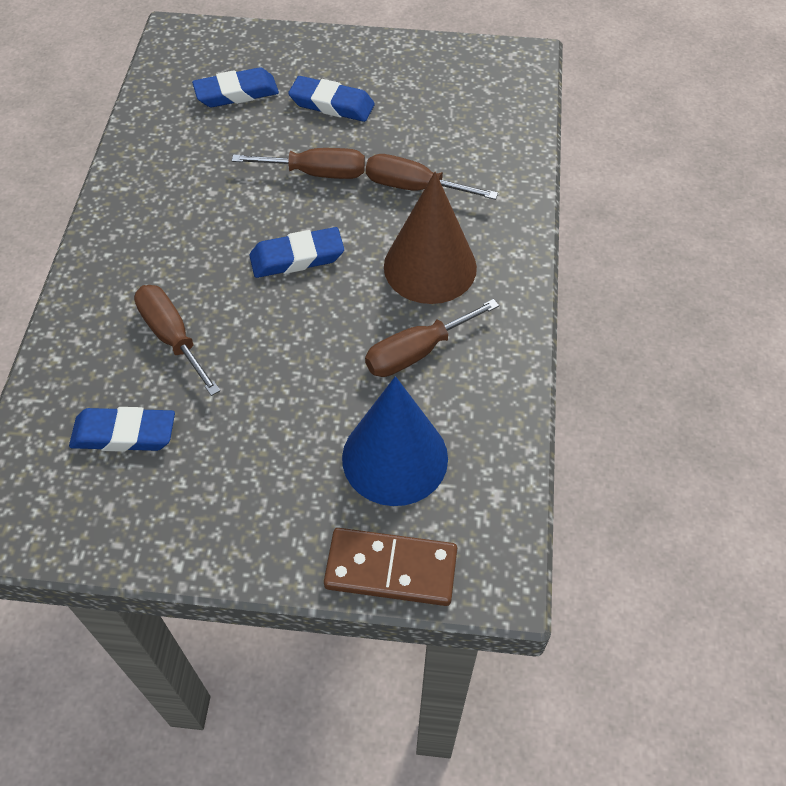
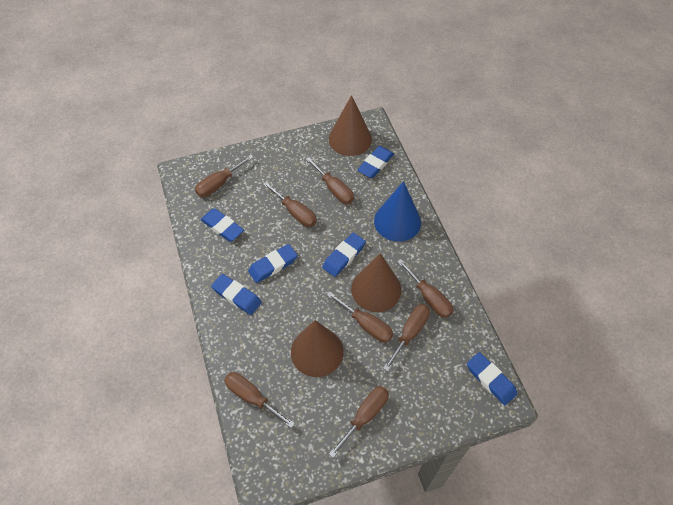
blue eraser: 4 -> 6
brown cone: 1 -> 3
brown domino: 1 -> 0
brown screwdriver: 4 -> 8

